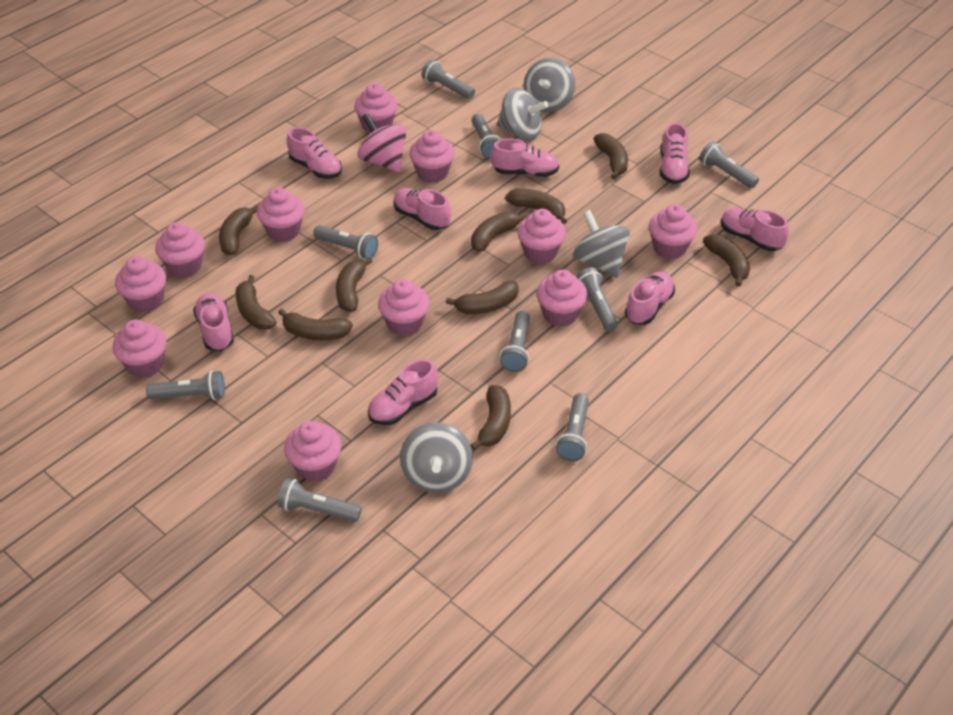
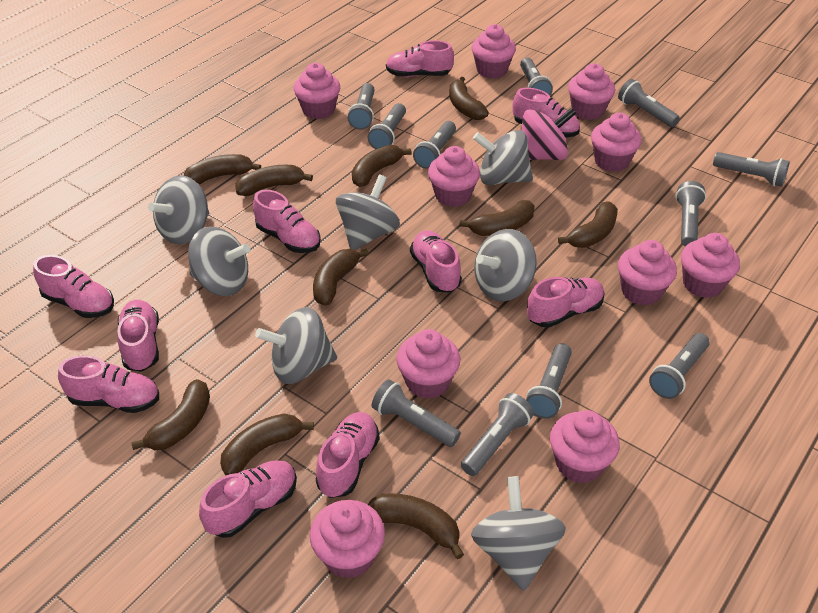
grey flashlight: 9 -> 11
grey spinning top: 4 -> 7
pink cupcake: 11 -> 10
pink shoe: 8 -> 10

